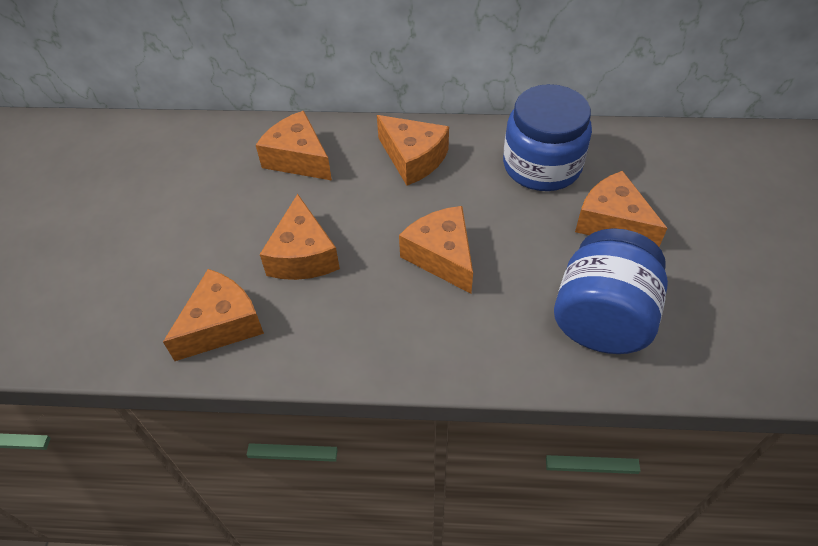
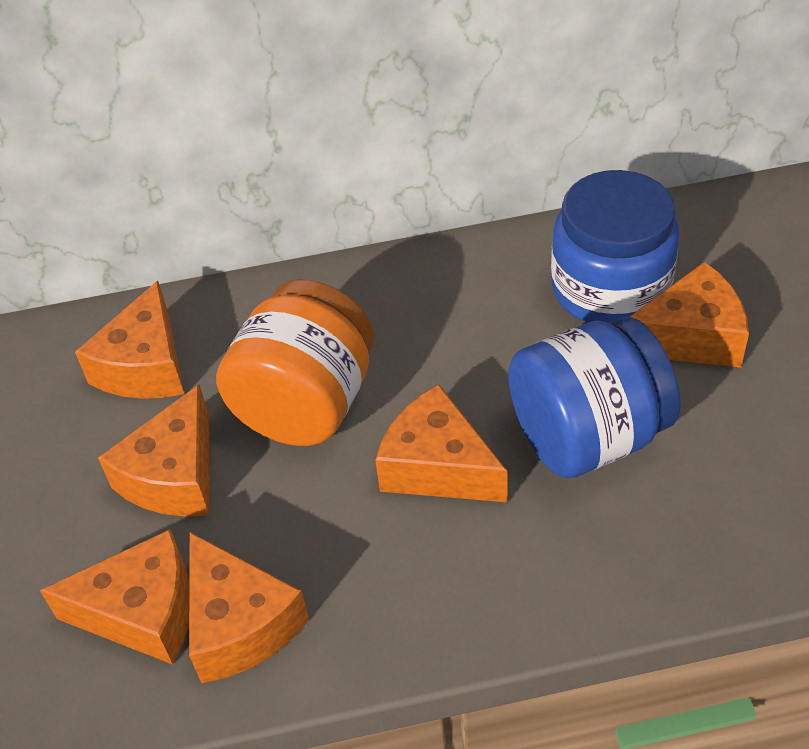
orange jar: 0 -> 1

